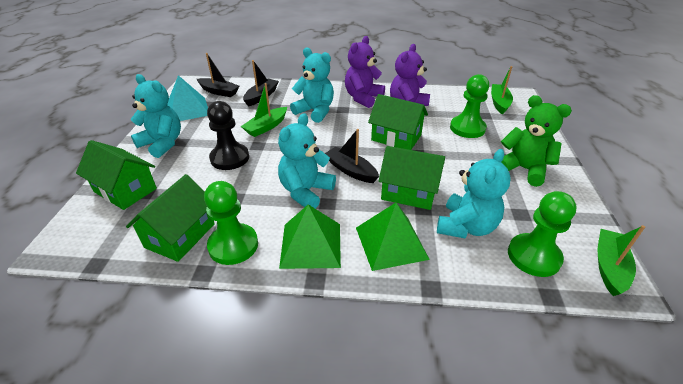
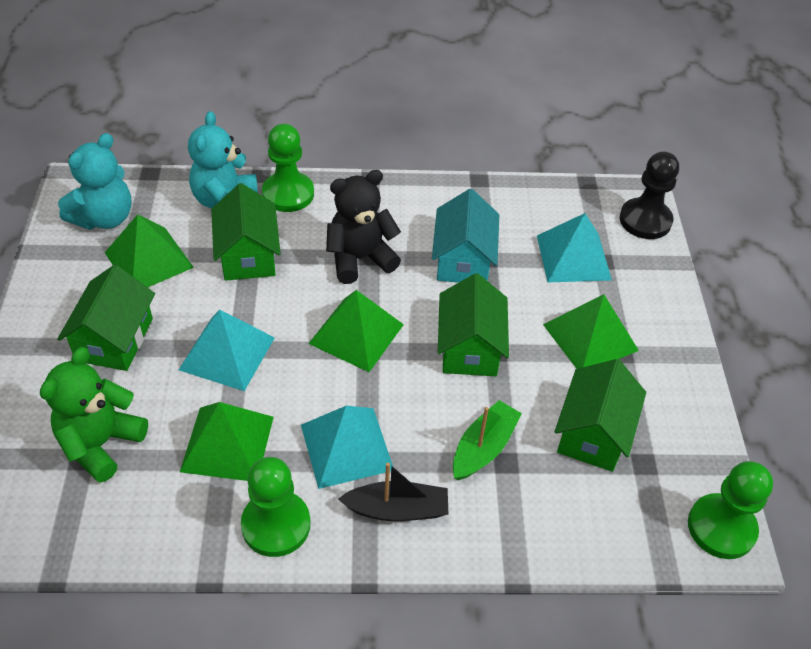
black boat: 3 -> 1
black teddy bear: 0 -> 1
green boat: 3 -> 1
green pyramid: 2 -> 4
purple teddy bear: 2 -> 0
turquoise house: 0 -> 1
turquoise pyramid: 1 -> 3
turquoise teddy bear: 4 -> 2

